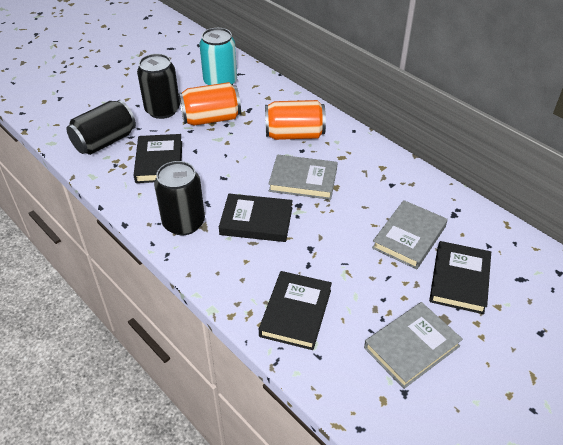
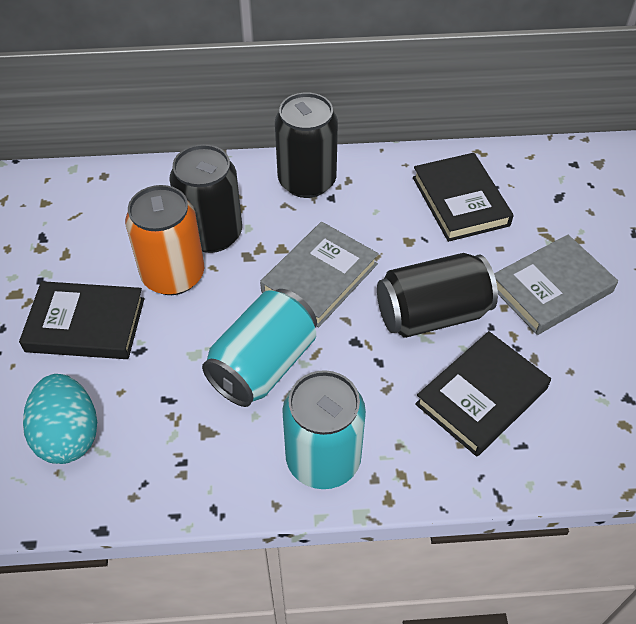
black book: 4 -> 3
grey book: 3 -> 2
orange can: 2 -> 1
turquoise can: 1 -> 2
turquoise egg: 0 -> 1

